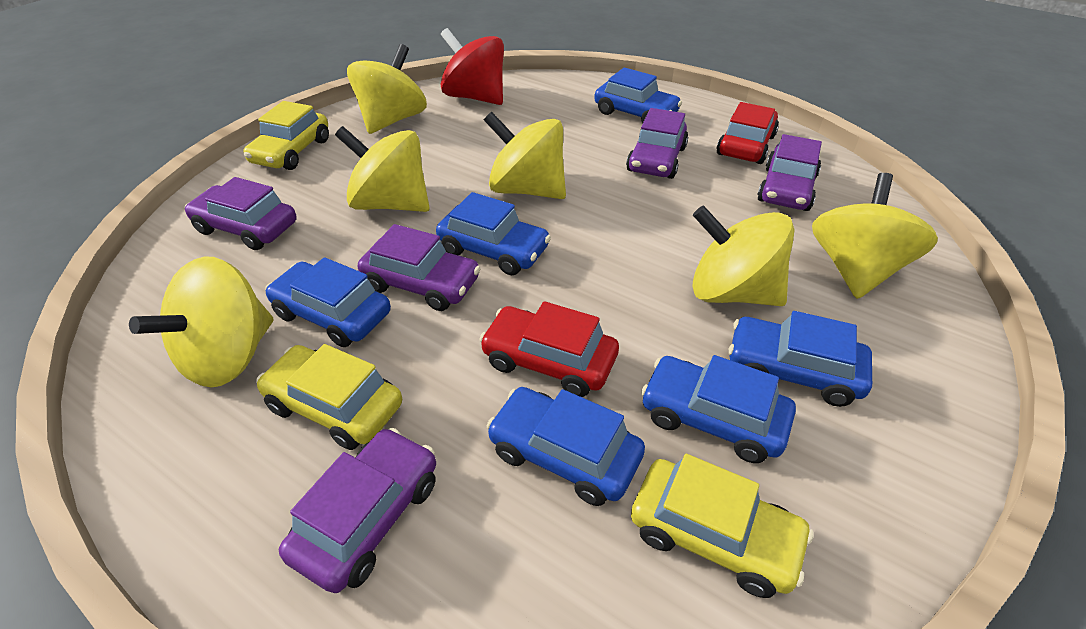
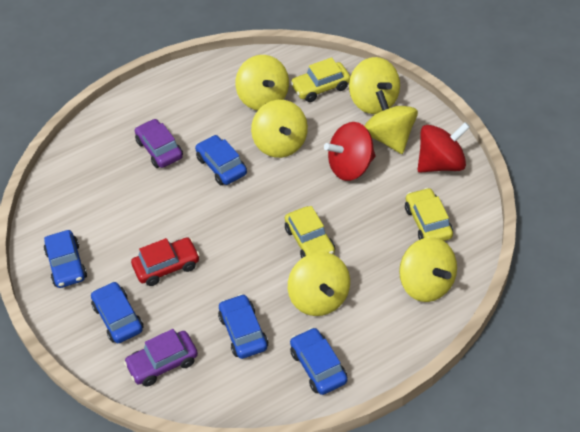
blue car: 6 -> 5
purple car: 5 -> 2
red car: 2 -> 1
red spinning top: 1 -> 2

